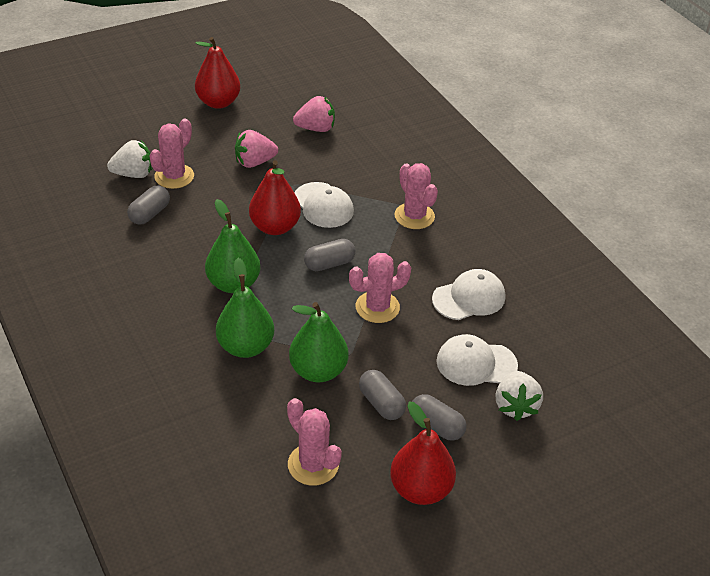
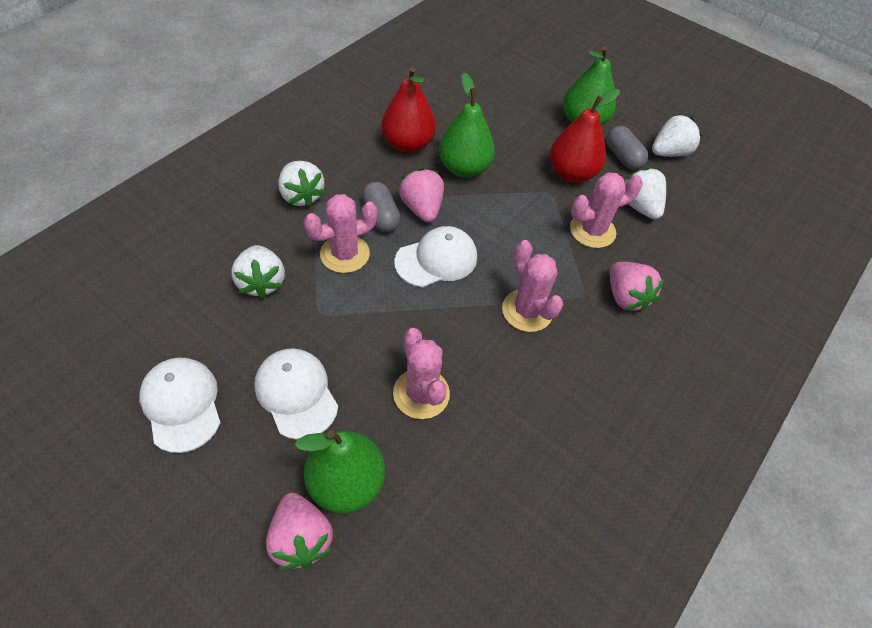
grey capsule: 4 -> 2
pink strawberry: 2 -> 3
red pear: 3 -> 2
white strawberry: 2 -> 4

